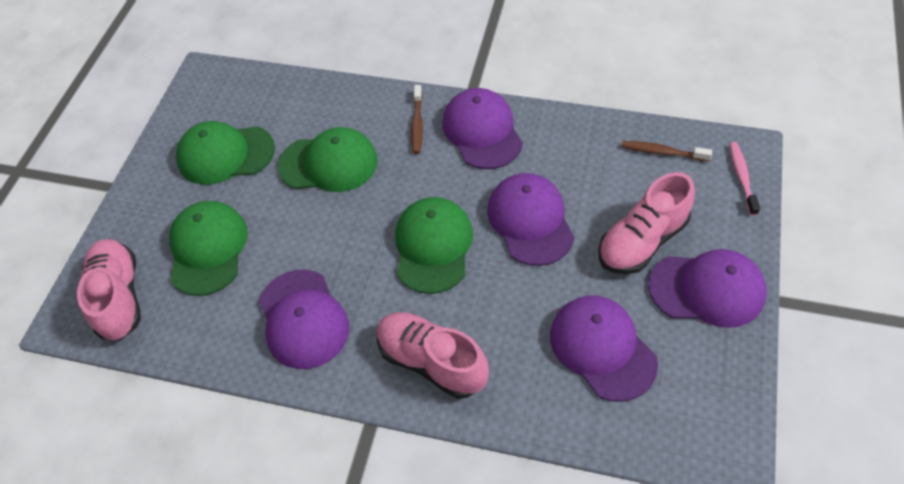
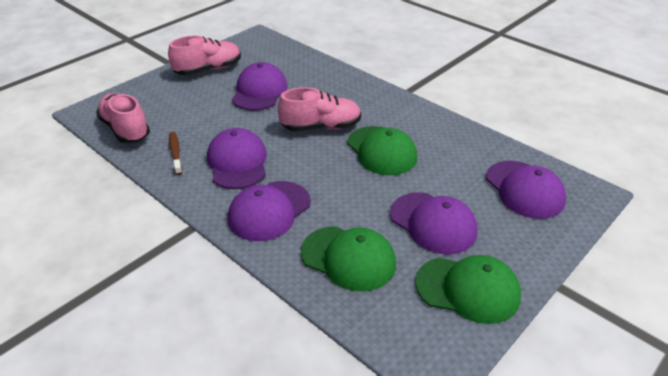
brown toothbrush: 2 -> 1
green cap: 4 -> 3
pink toothbrush: 1 -> 0

